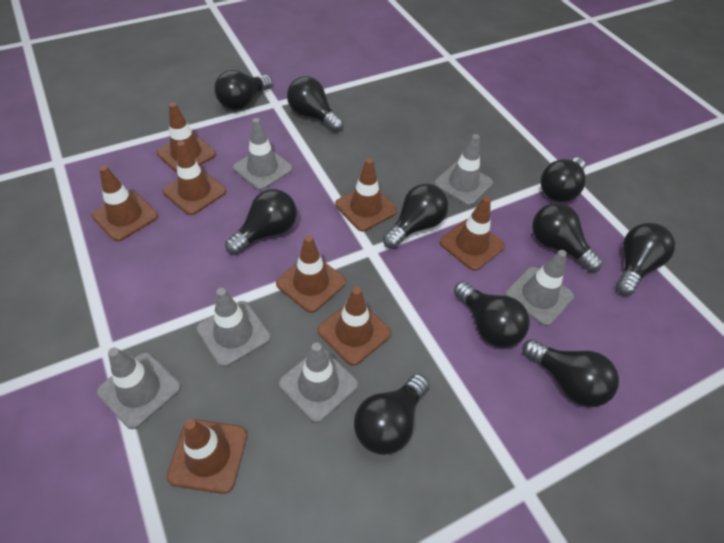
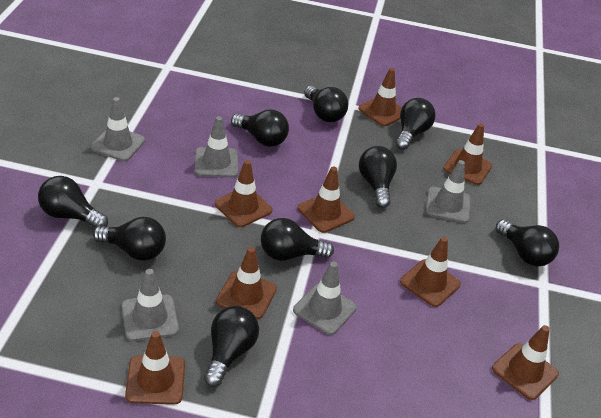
black light bulb: 10 -> 9
grey traffic cone: 6 -> 5

